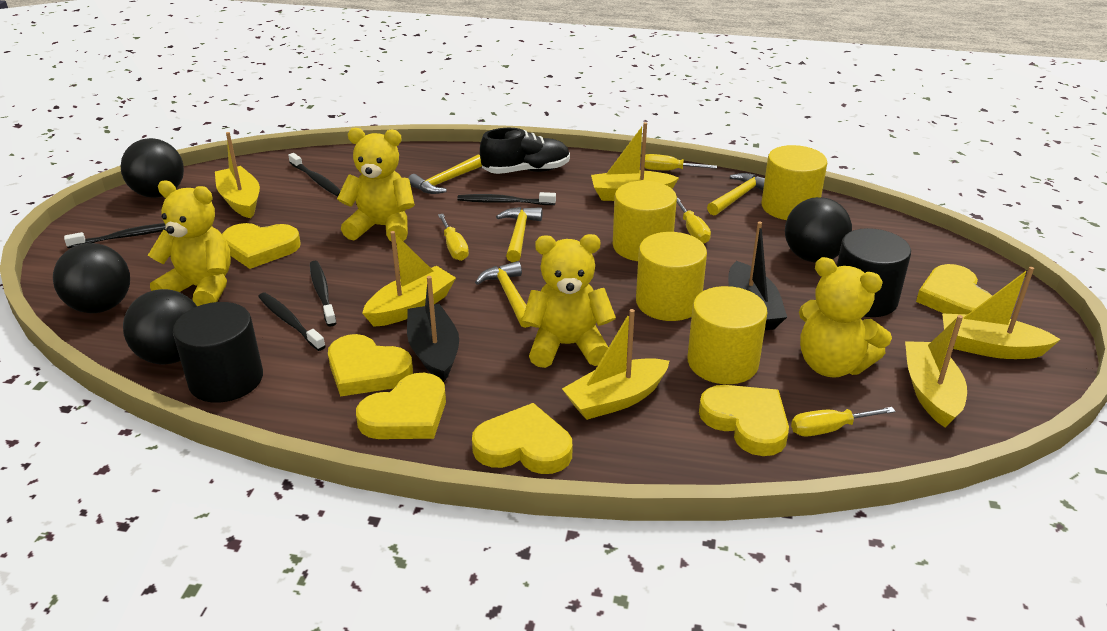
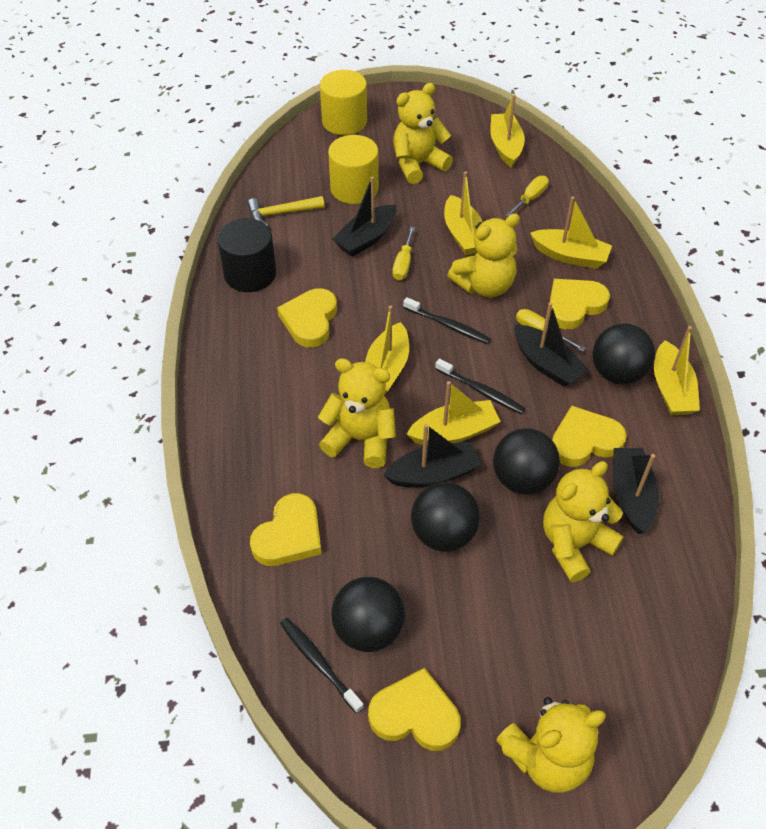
black boat: 2 -> 4
black cylinder: 2 -> 1
black shoe: 1 -> 0
black toothbrush: 5 -> 3
yellow cylinder: 4 -> 2
yellow hammer: 4 -> 1
yellow heart: 6 -> 5
yellow screwdriver: 4 -> 3
yellow teddy bear: 4 -> 5

